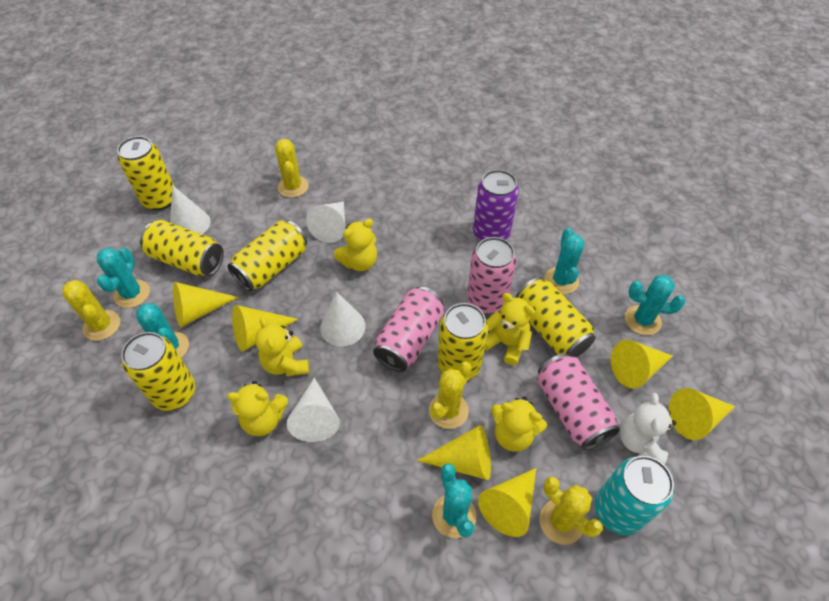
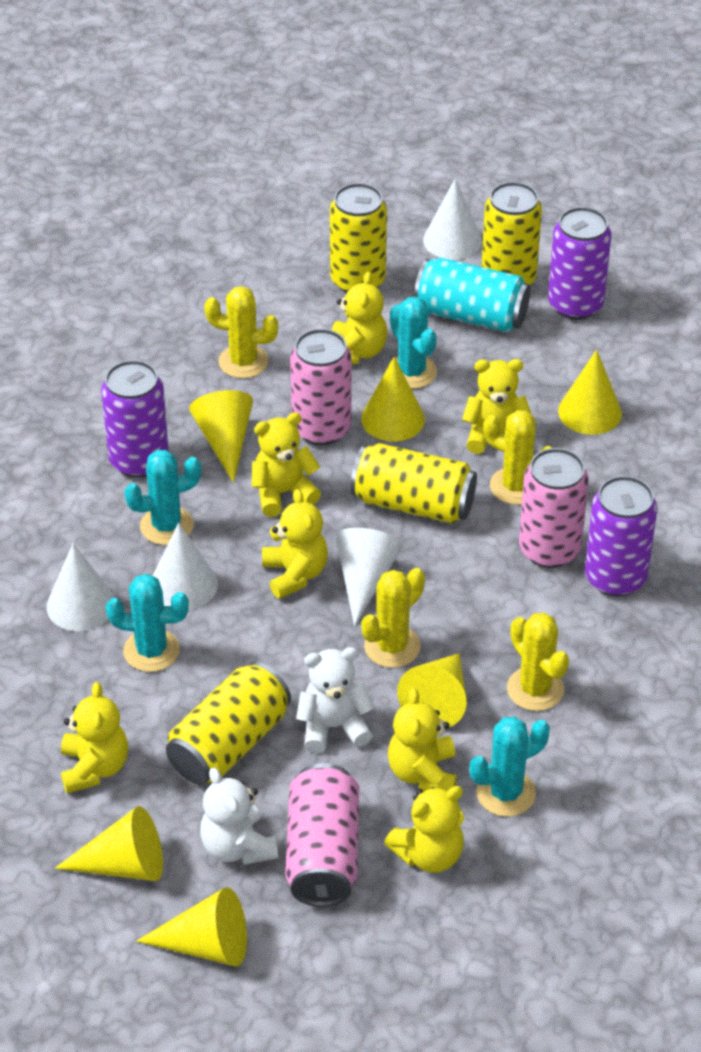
purple can: 1 -> 3
turquoise cactus: 5 -> 4
white teddy bear: 1 -> 2
yellow can: 6 -> 4
yellow teddy bear: 5 -> 7

